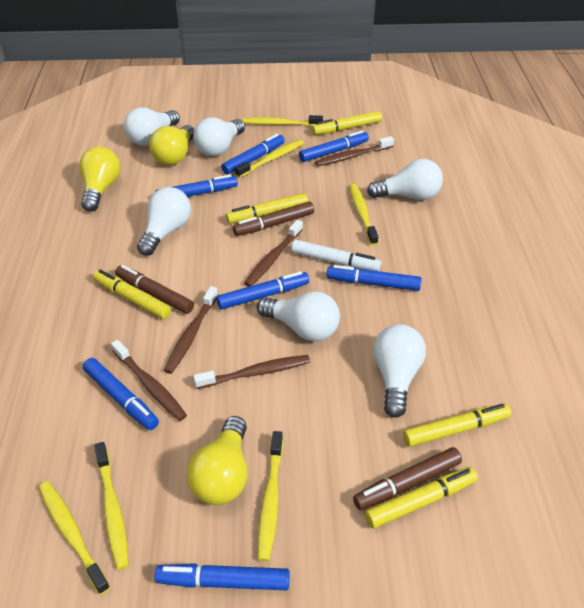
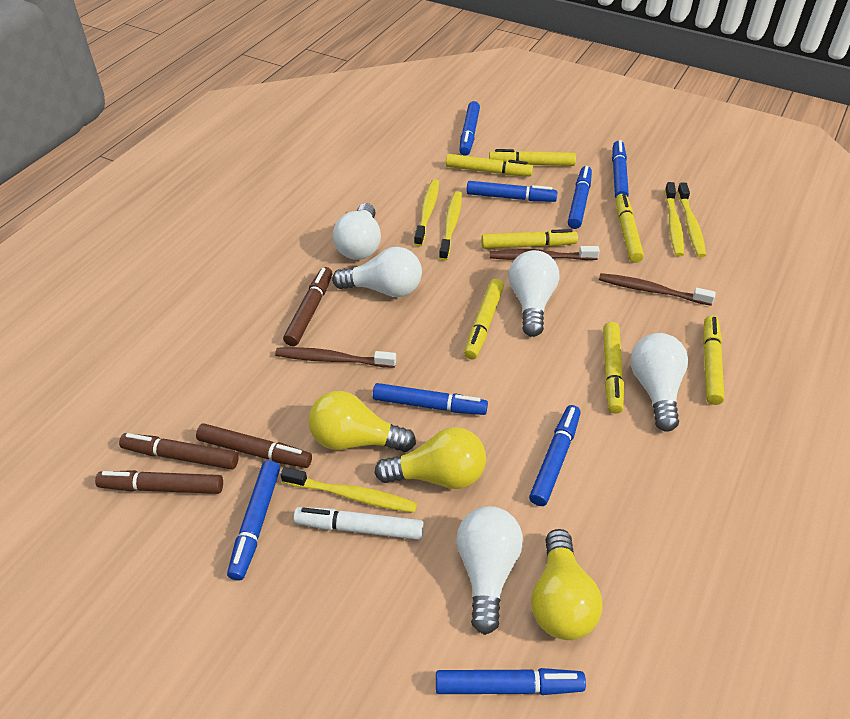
blue marker: 7 -> 8
brown marker: 3 -> 4
brown toothbrush: 5 -> 3
white light bulb: 6 -> 5
yellow marker: 5 -> 7
yellow toothbrush: 6 -> 5

